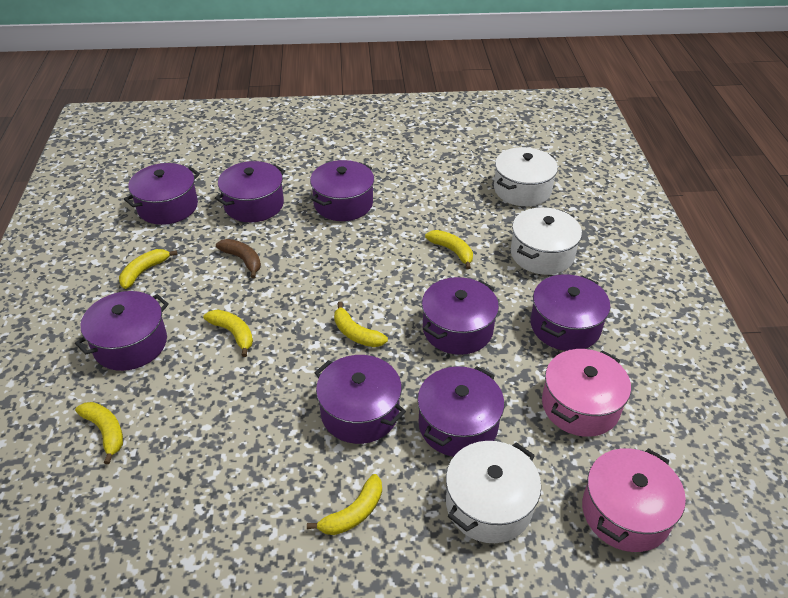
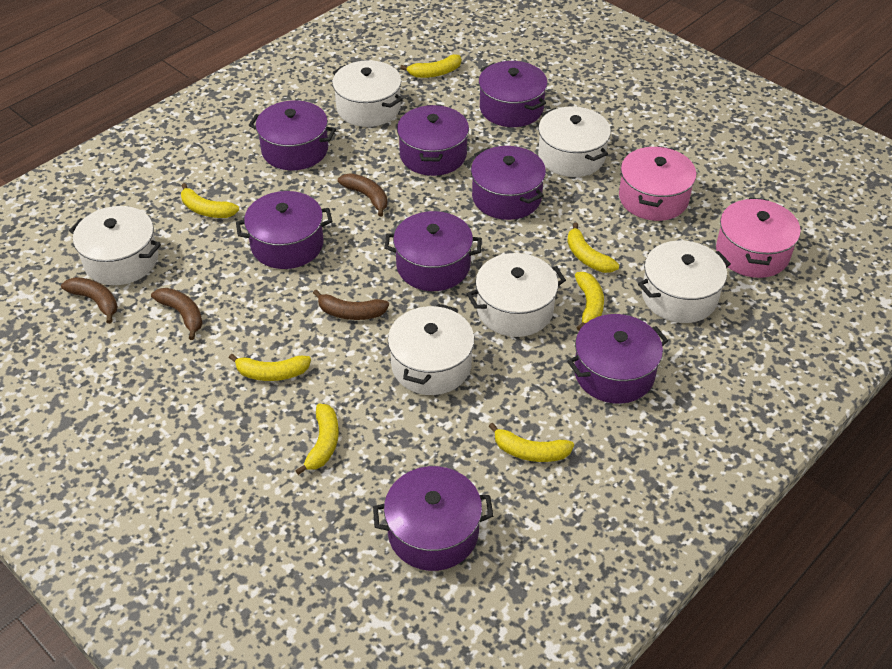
brown banana: 1 -> 4
white pot: 3 -> 6
yellow banana: 6 -> 7

